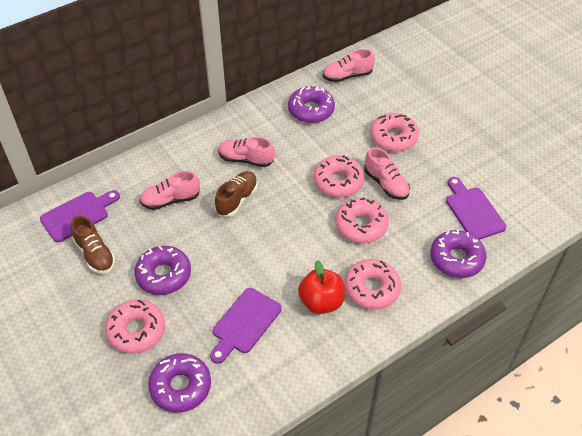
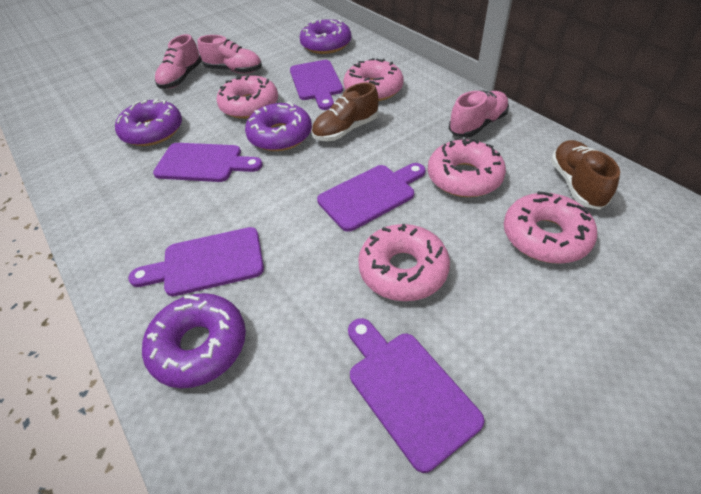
pink shoe: 4 -> 3
purple cutting board: 3 -> 5
red apple: 1 -> 0

